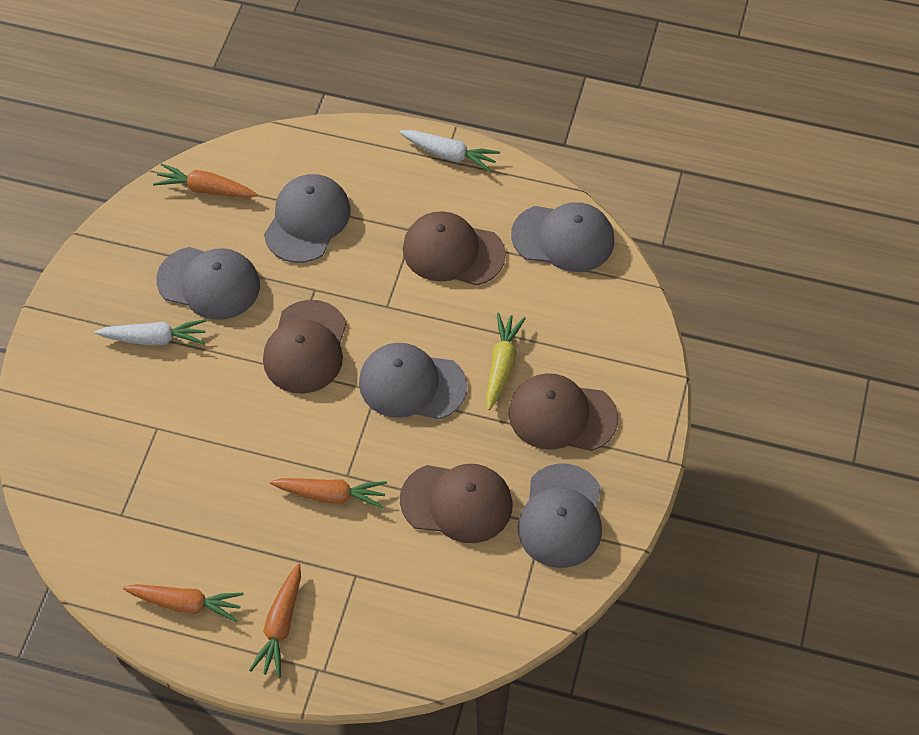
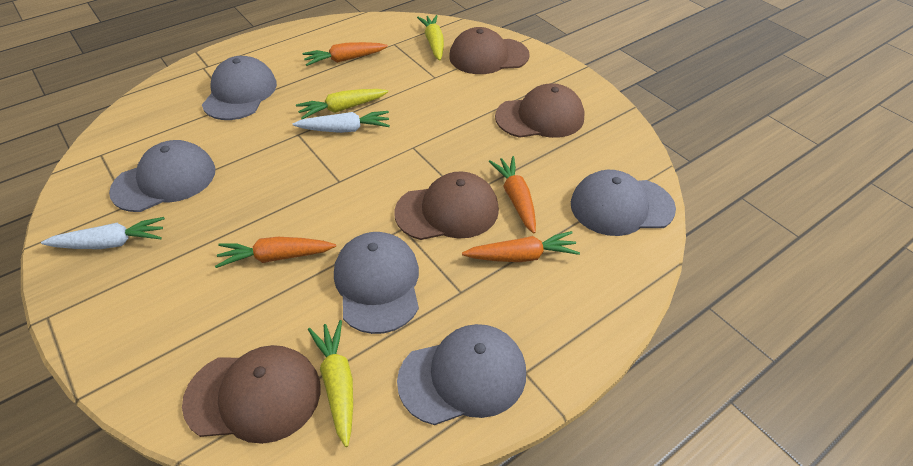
yellow carrot: 1 -> 3

